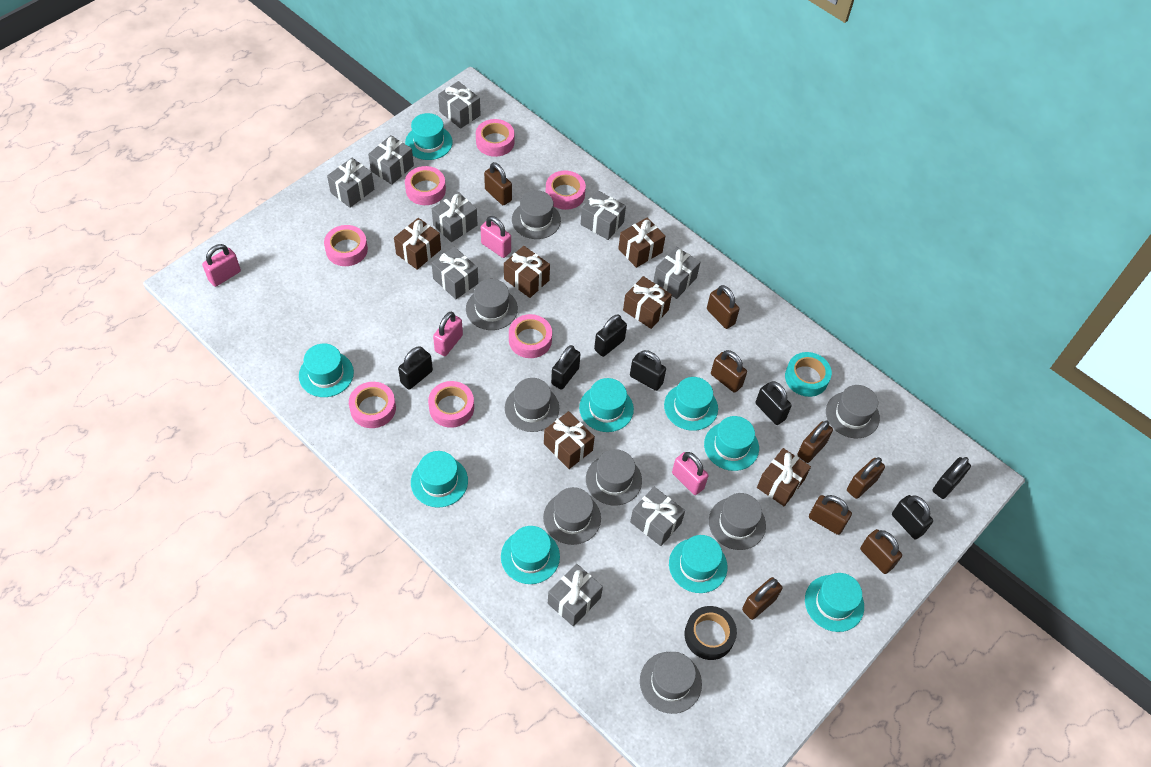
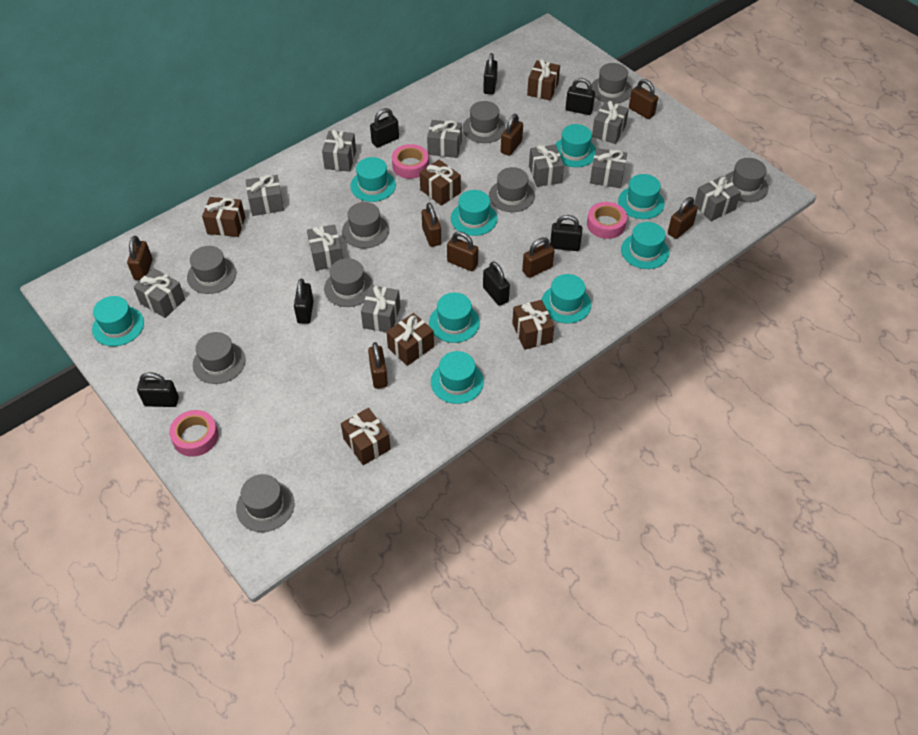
black tape: 1 -> 0
grey gift: 9 -> 10
grey hat: 8 -> 9
pink padlock: 4 -> 0
pink tape: 7 -> 3
turquoise tape: 1 -> 0

